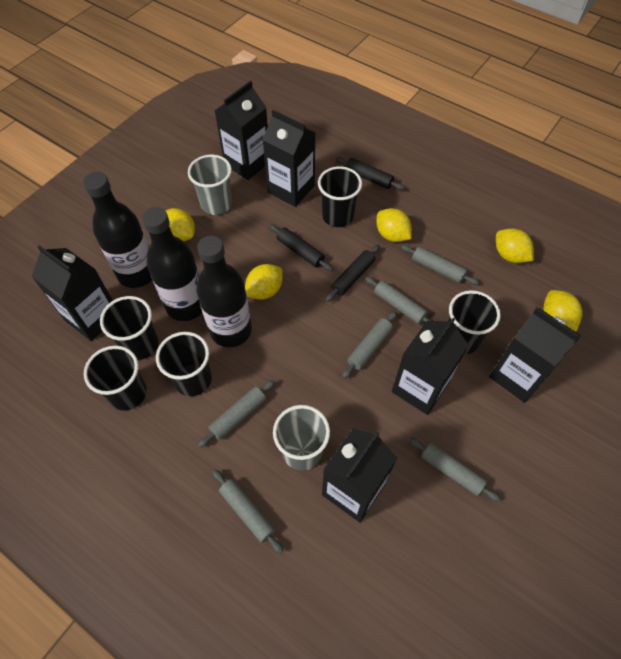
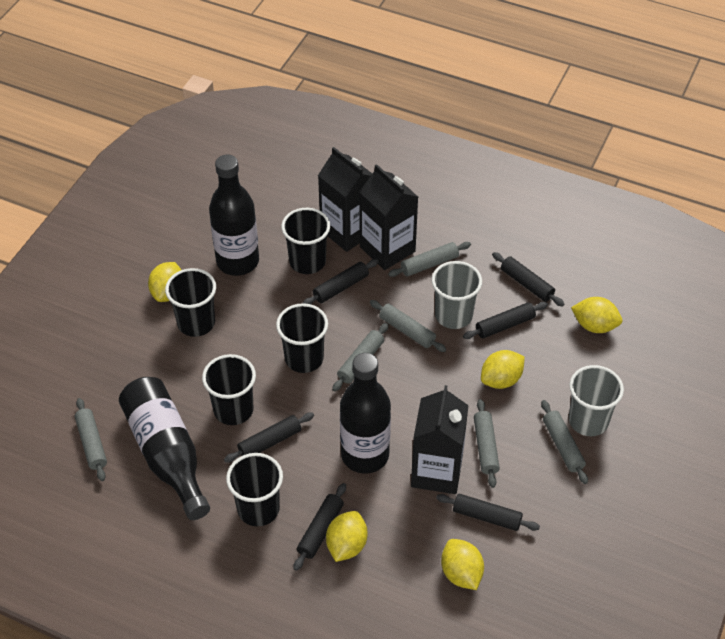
black carton: 6 -> 3
black rolling pin: 3 -> 6

